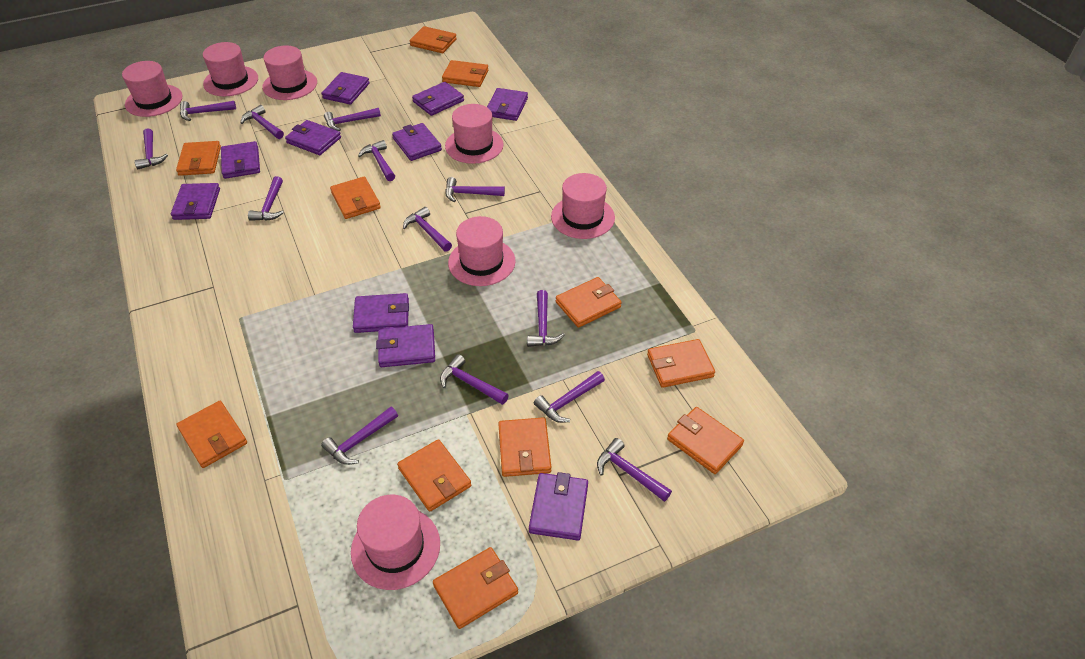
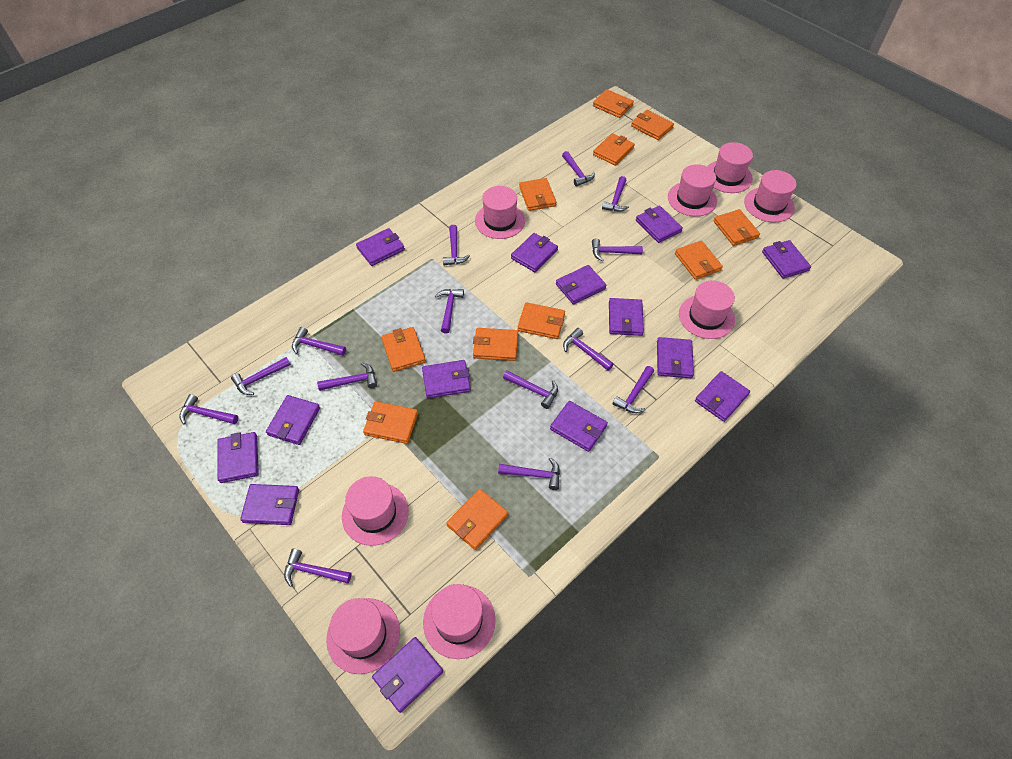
pink hat: 7 -> 8
purple hammer: 13 -> 14
purple wallet: 10 -> 14

